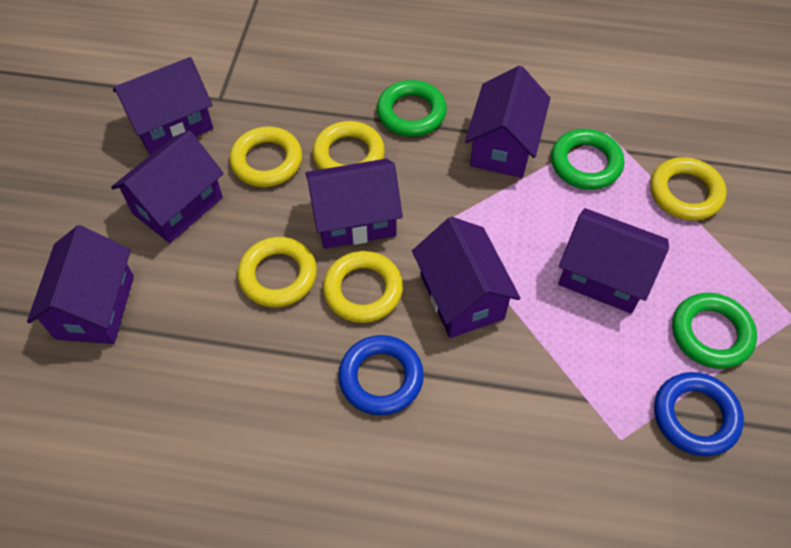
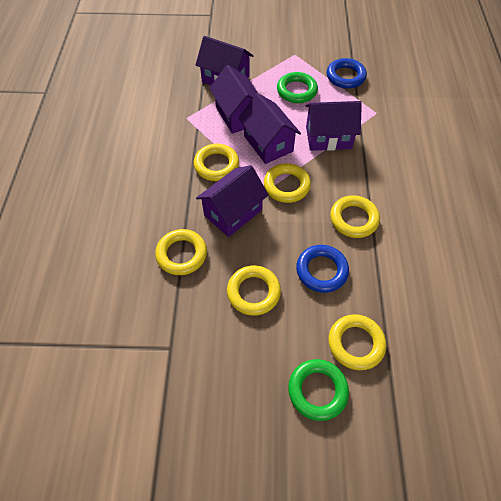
green ring: 3 -> 2
purple house: 7 -> 5
yellow ring: 5 -> 6

